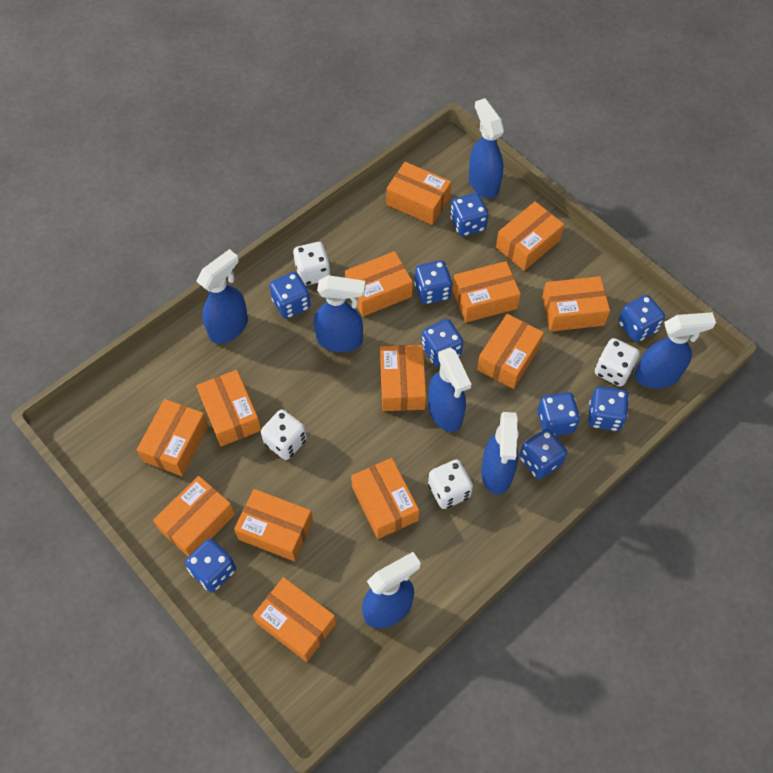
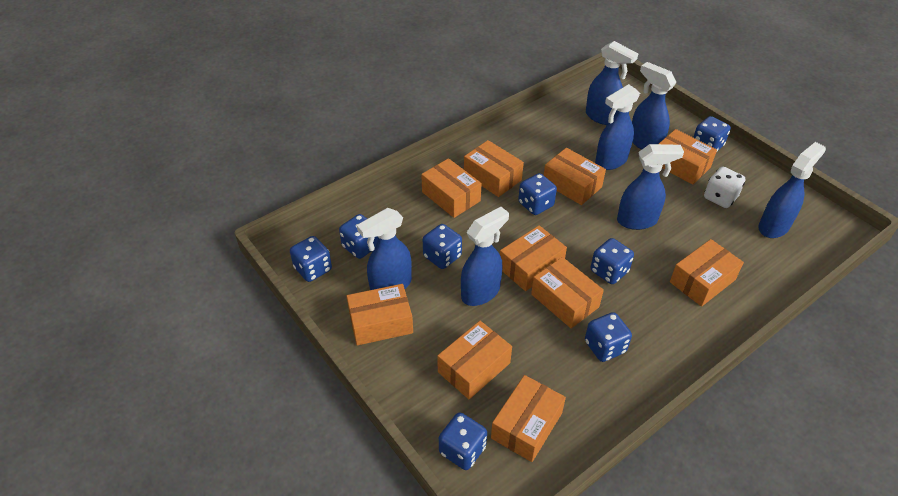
blue dice: 9 -> 8
orange box: 13 -> 10
white dice: 4 -> 1

